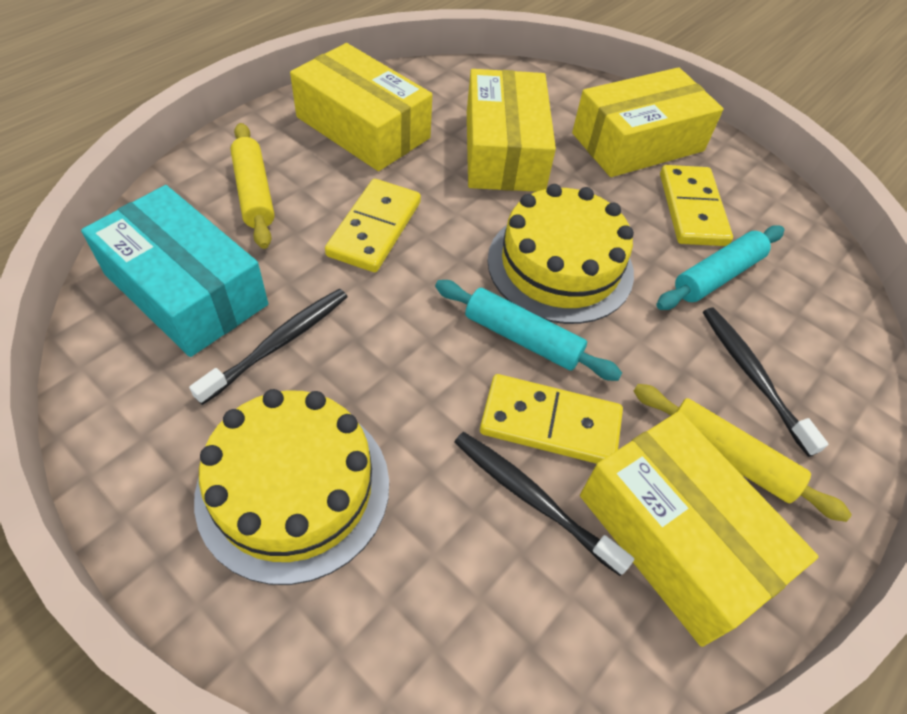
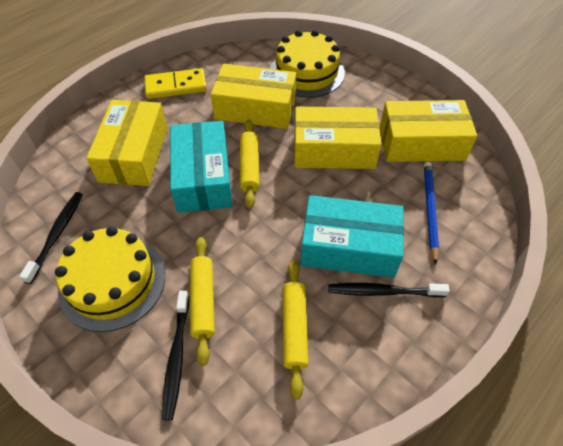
blue pencil: 0 -> 1
turquoise box: 1 -> 2
turquoise rolling pin: 2 -> 0
yellow domino: 3 -> 1
yellow rolling pin: 2 -> 3

